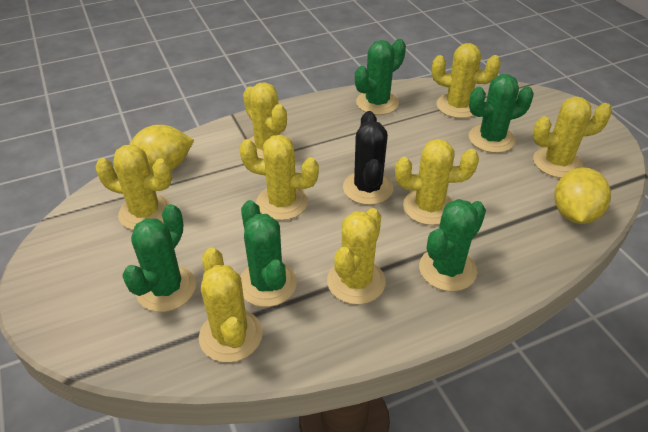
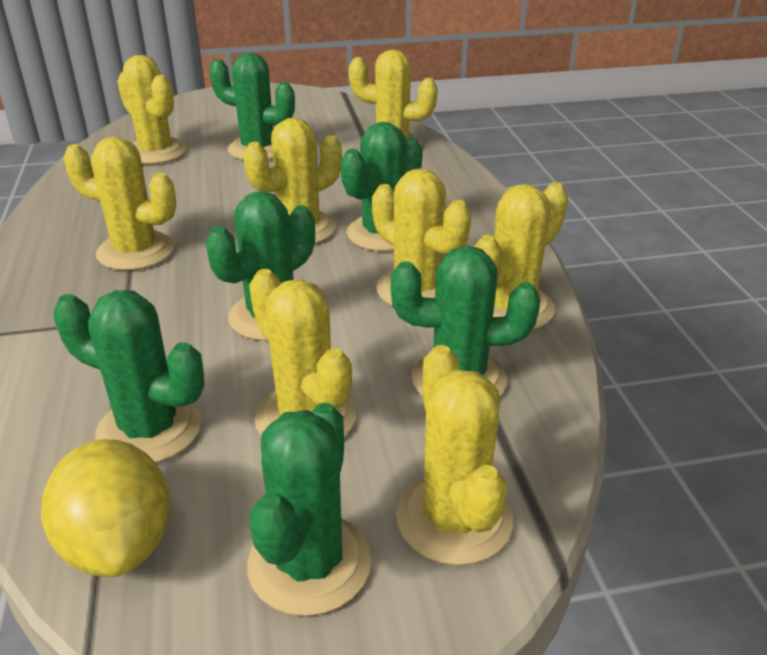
black cactus: 1 -> 0
green cactus: 5 -> 6
yellow lemon: 2 -> 1

